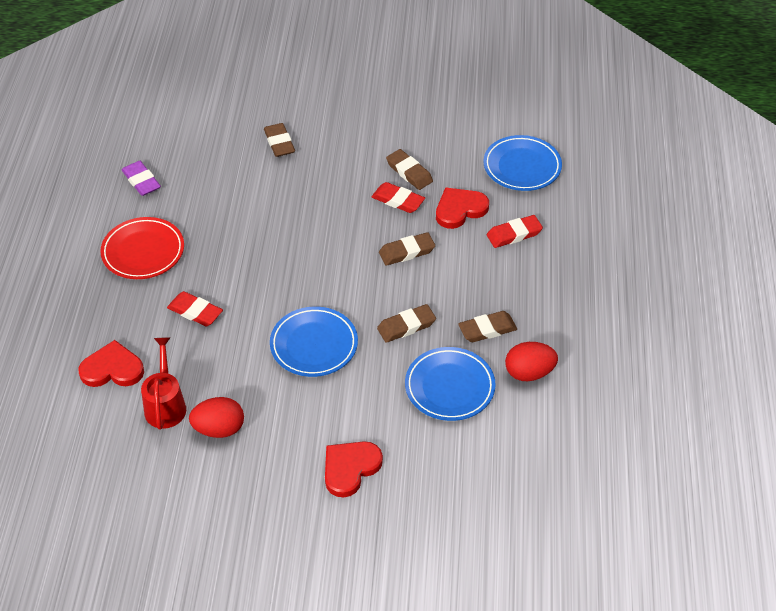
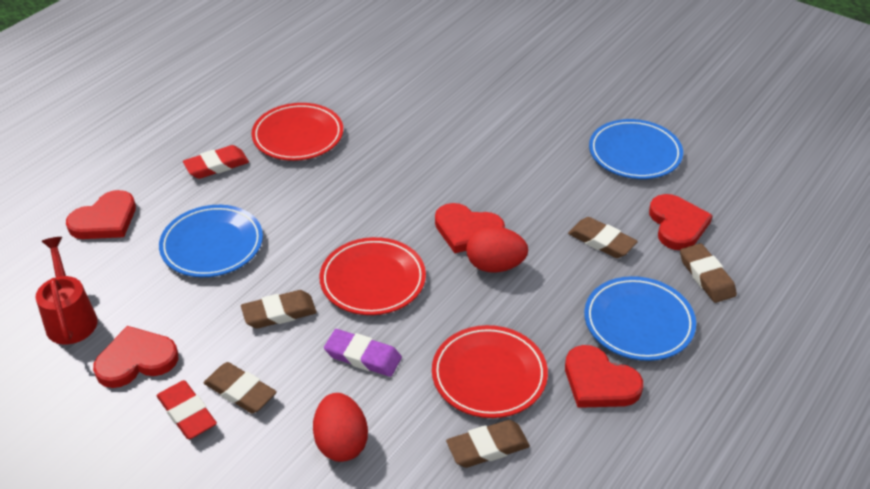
red eraser: 3 -> 2
red heart: 3 -> 5
red plate: 1 -> 3

